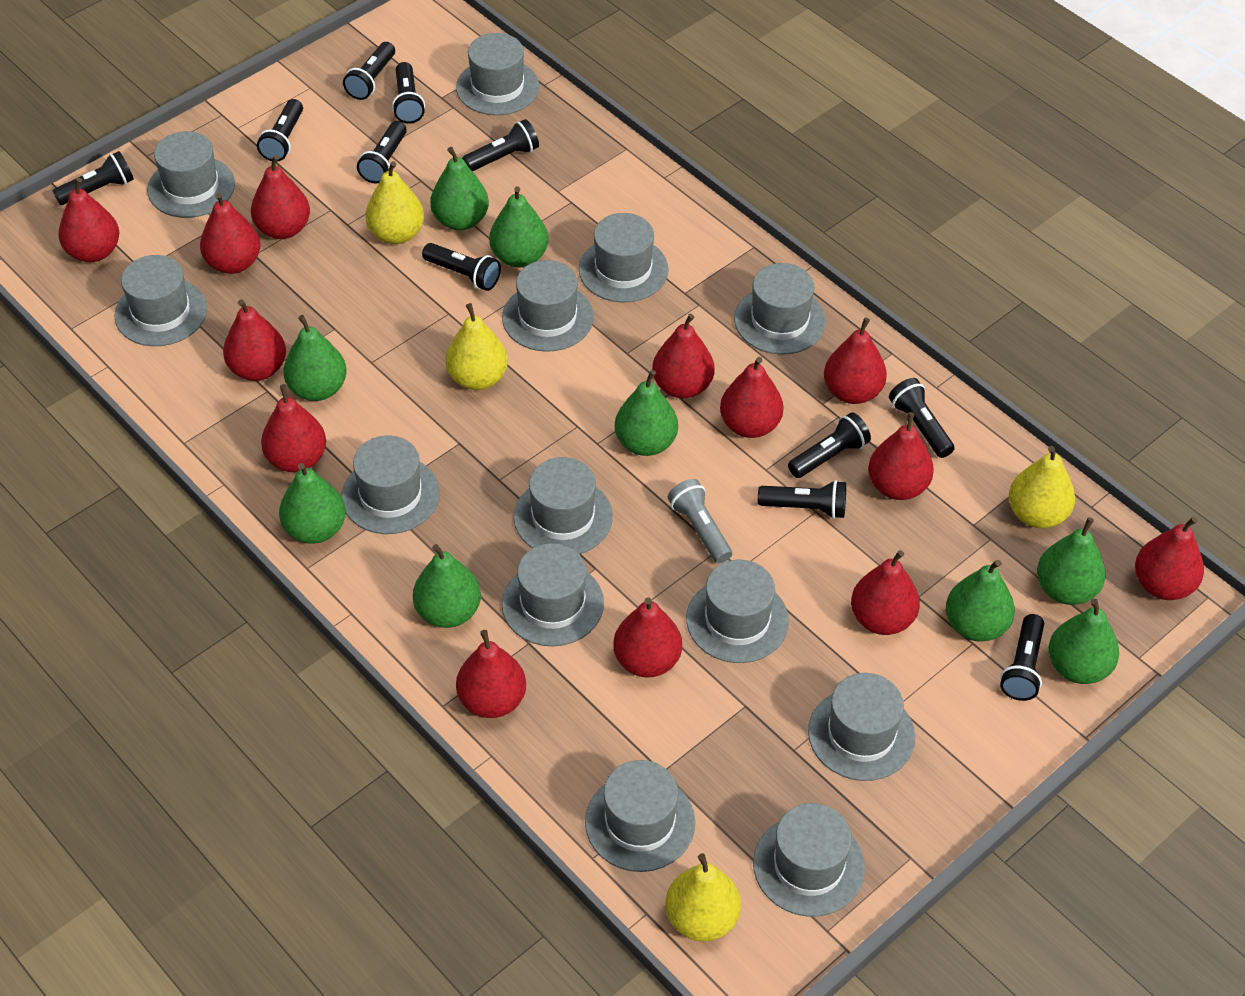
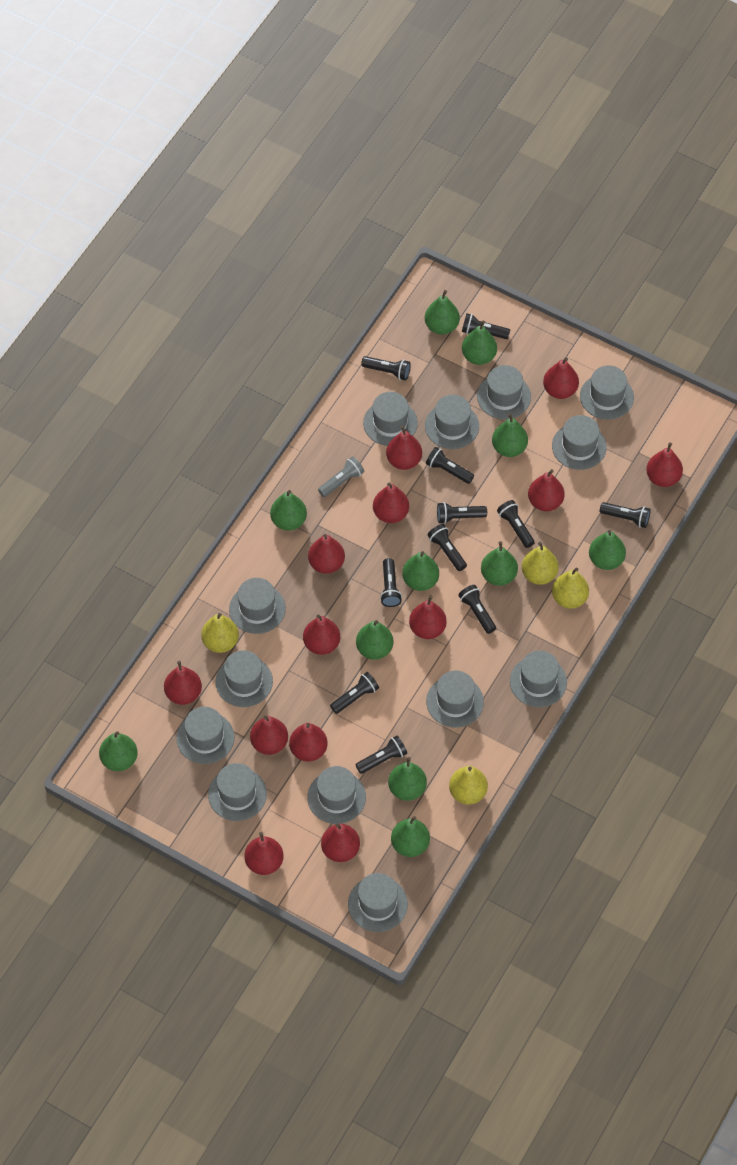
green pear: 9 -> 11

